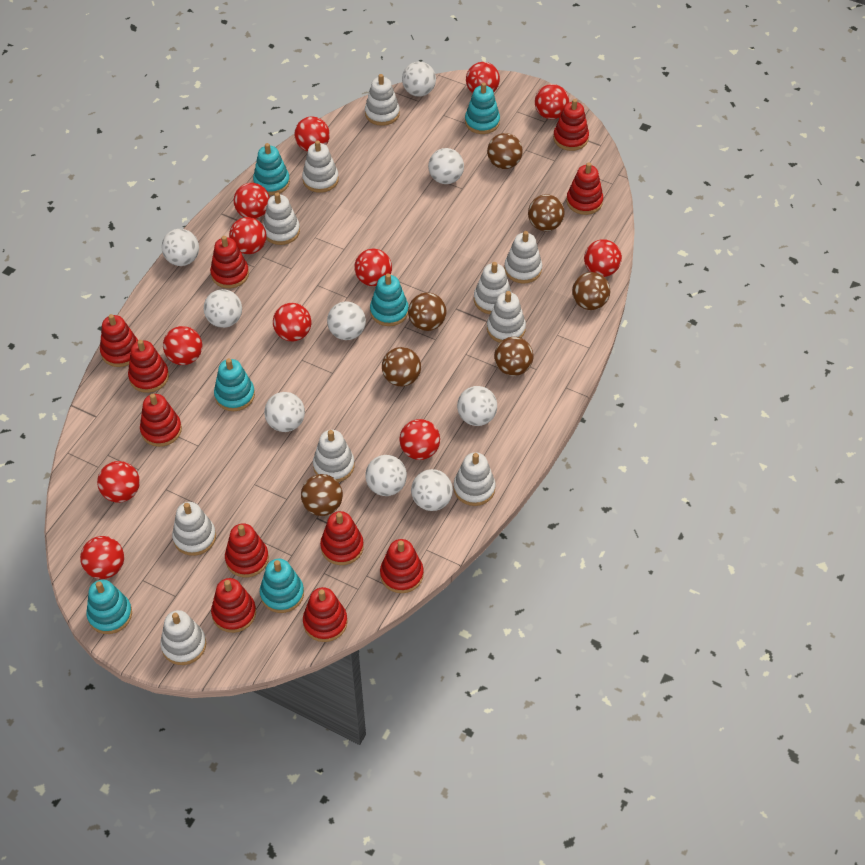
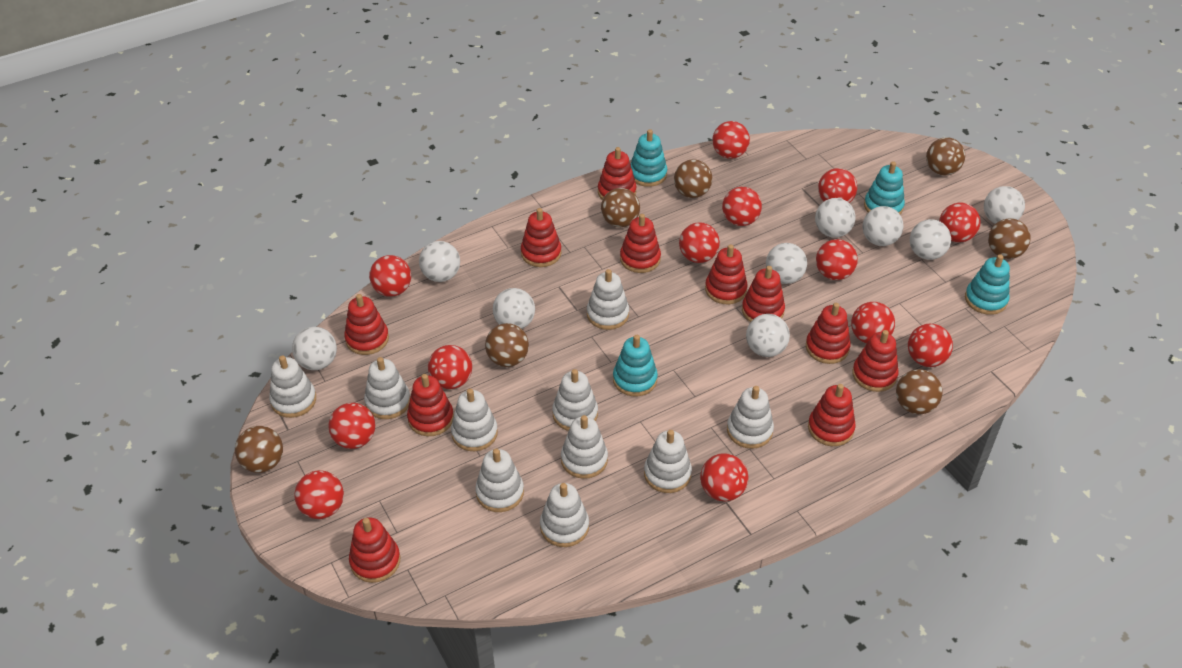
red ball: 12 -> 13
turquoise stacking toy: 6 -> 4

